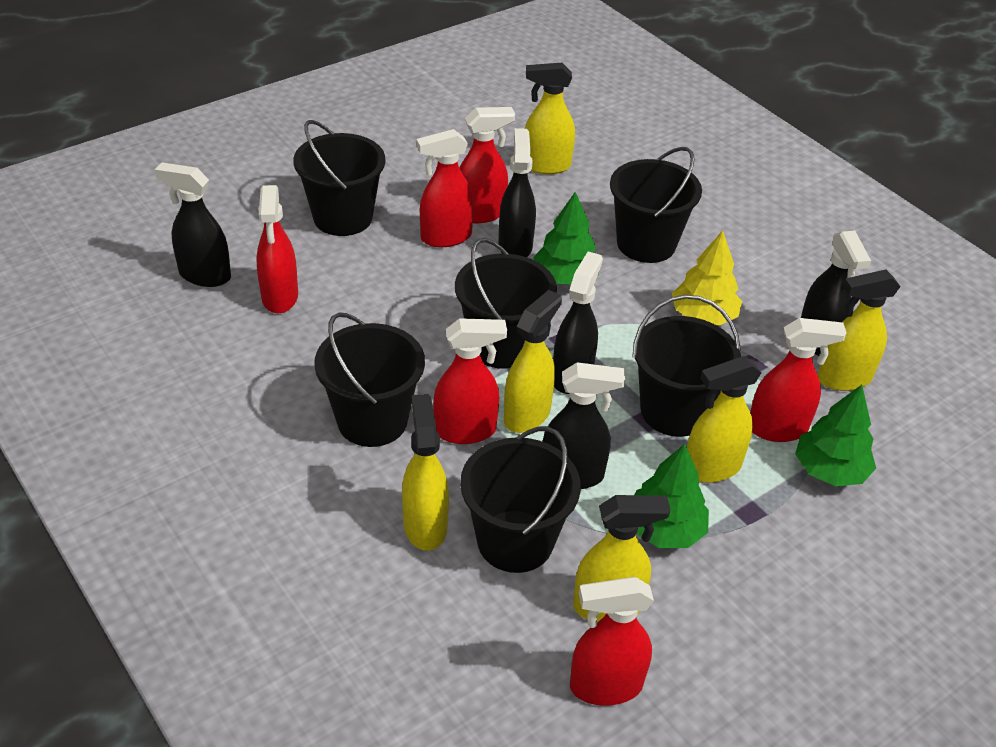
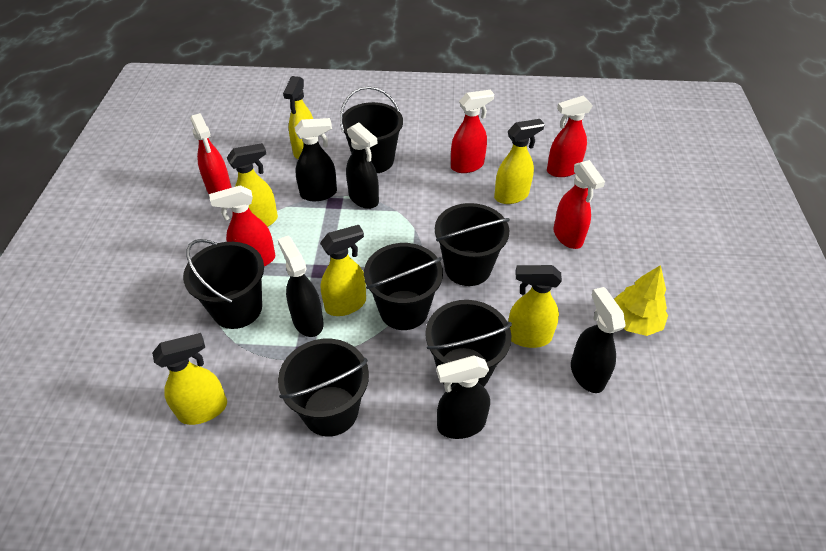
green tree: 3 -> 0
red spray bottle: 6 -> 5

